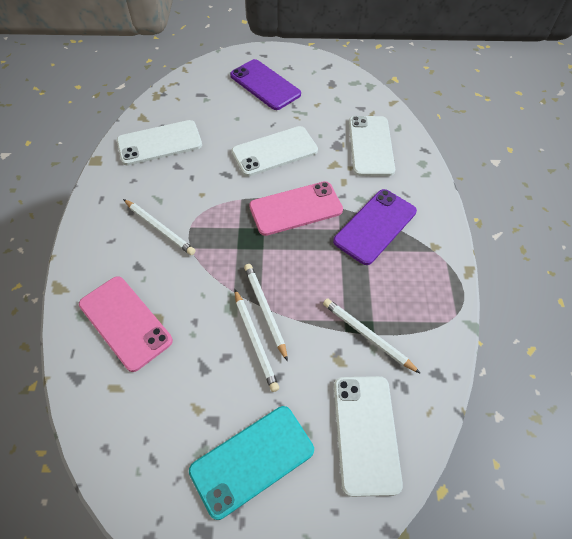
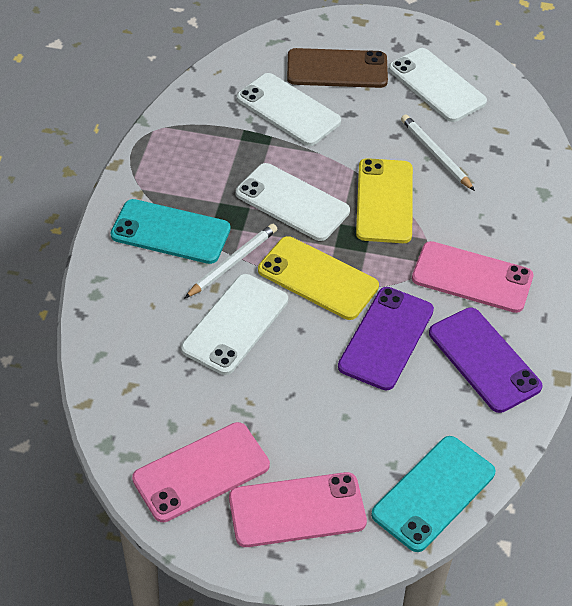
brown phone: 0 -> 1
pink phone: 2 -> 3
turquoise phone: 1 -> 2
white pencil: 4 -> 2
yellow phone: 0 -> 2

